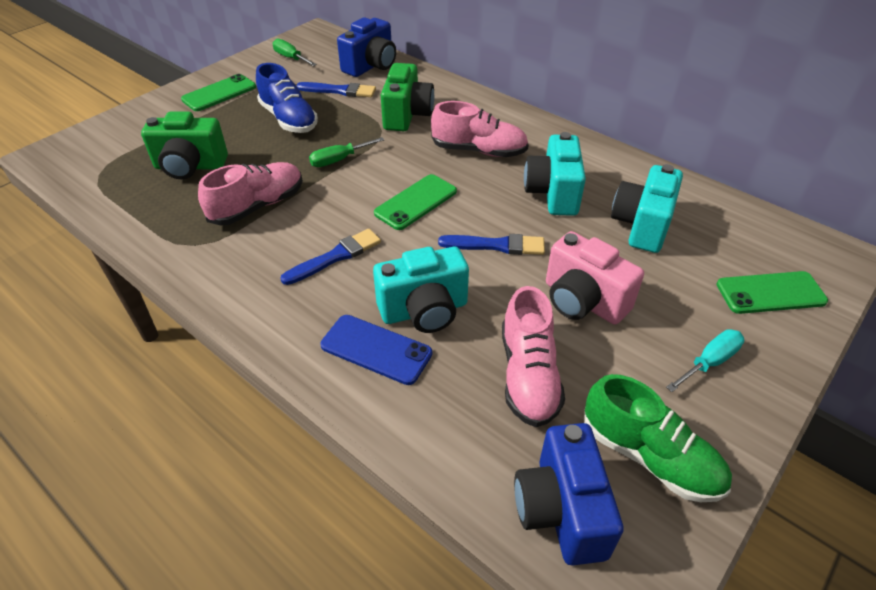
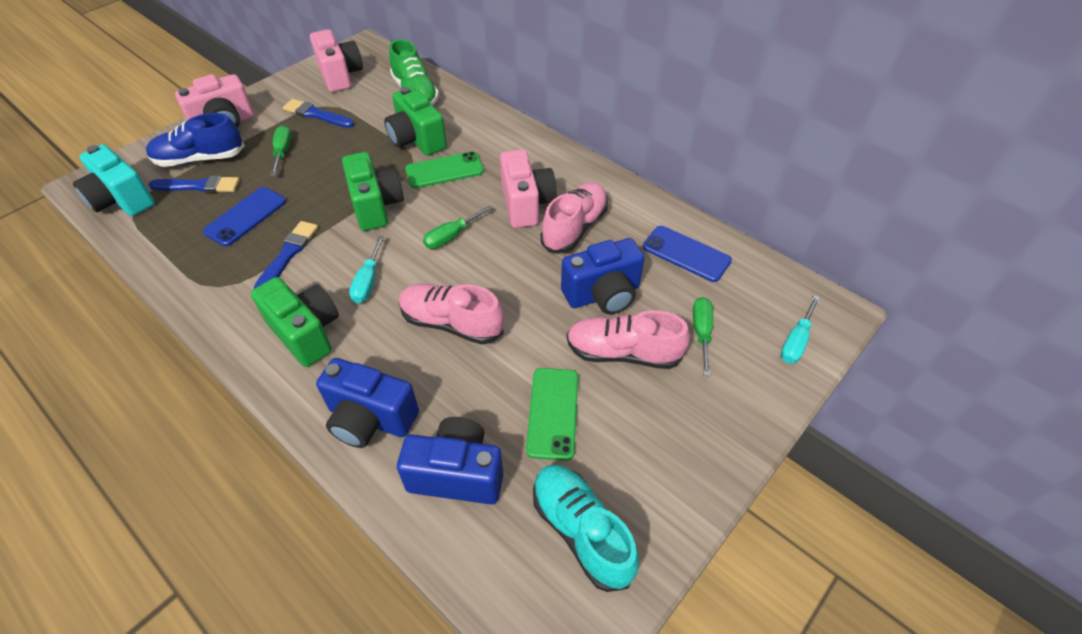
blue camera: 2 -> 3
blue phone: 1 -> 2
green camera: 2 -> 3
green phone: 3 -> 2
green screwdriver: 2 -> 3
pink camera: 1 -> 3
turquoise camera: 3 -> 1
turquoise screwdriver: 1 -> 2
turquoise shoe: 0 -> 1

